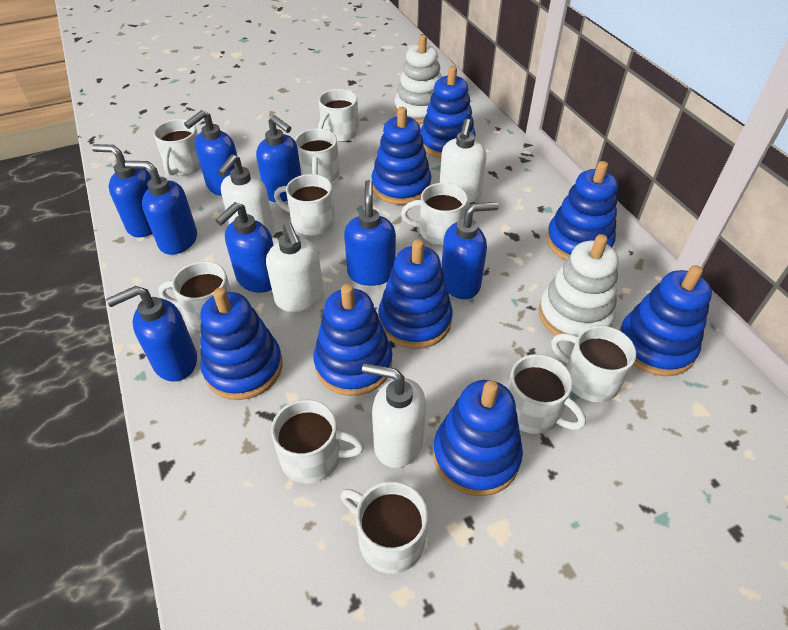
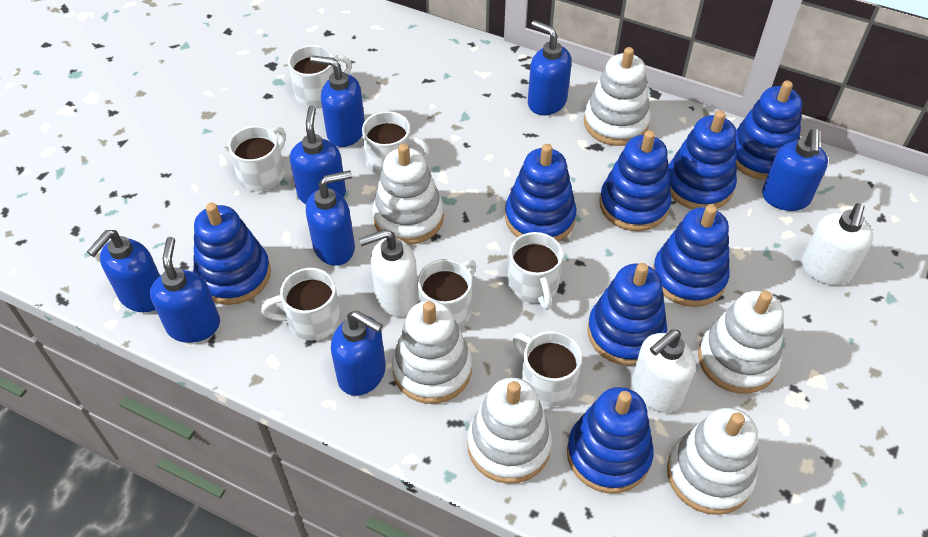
white mug: 10 -> 7
white soap dispenser: 4 -> 3
white stacking toy: 2 -> 6

